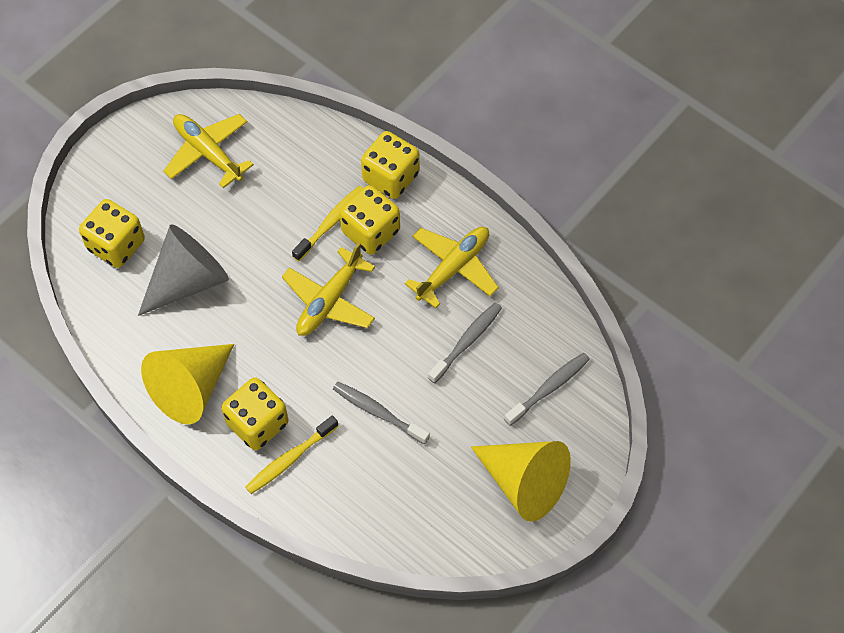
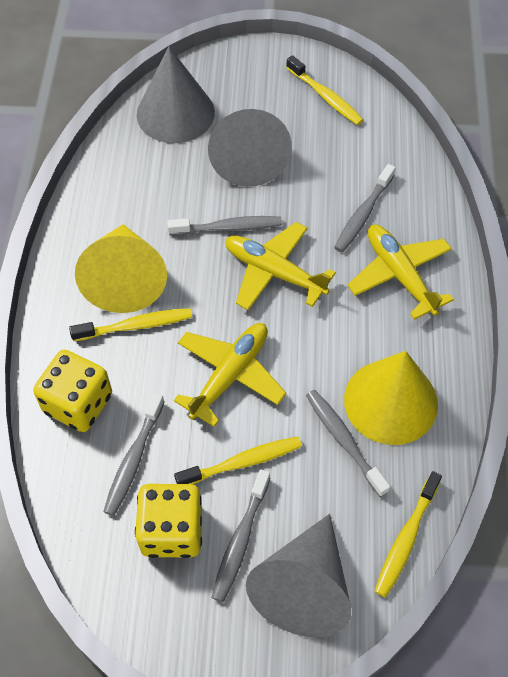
grey cone: 1 -> 3
grey toothbrush: 3 -> 5
yellow dice: 4 -> 2
yellow toothbrush: 2 -> 4

